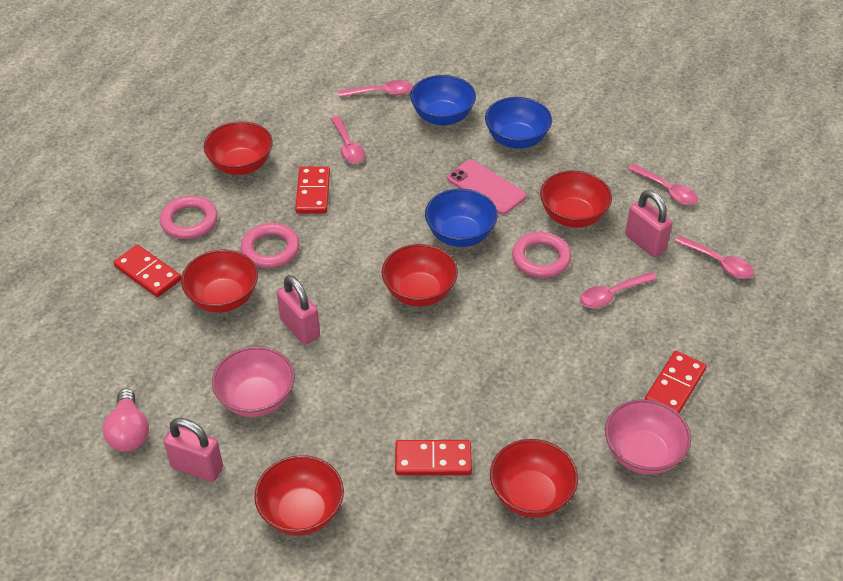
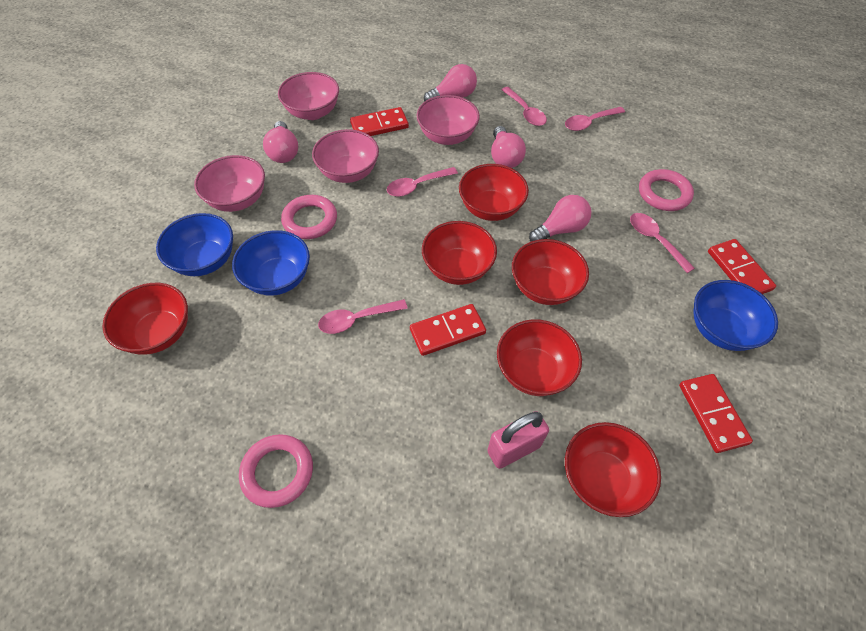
pink bowl: 2 -> 4
pink light bulb: 1 -> 4
pink padlock: 3 -> 1
pink phone: 1 -> 0

